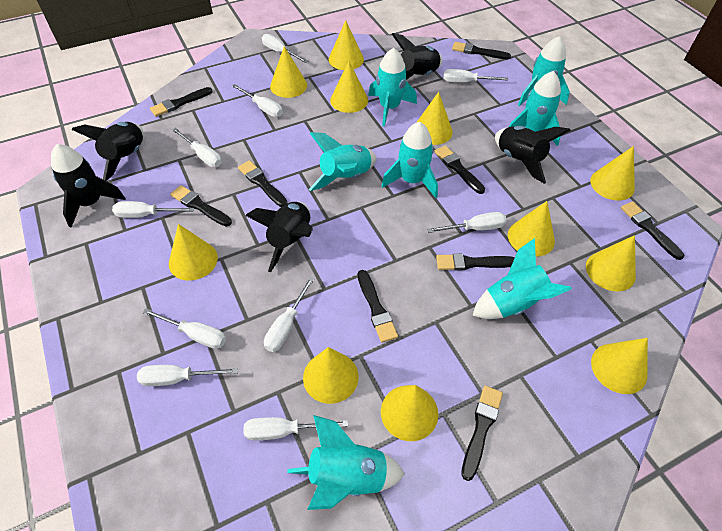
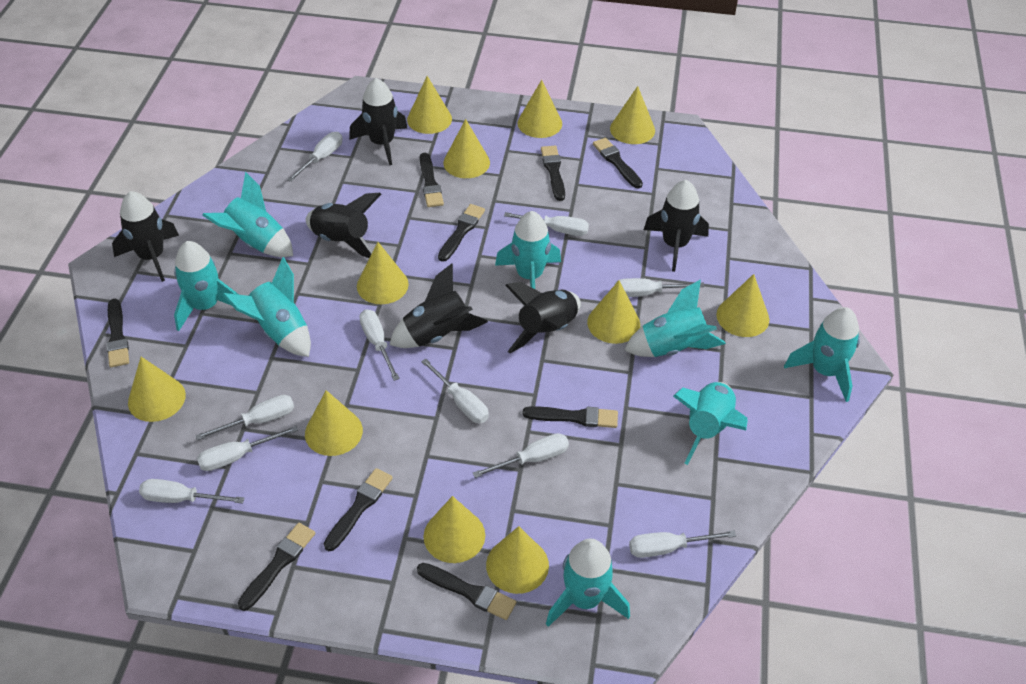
black rocket: 5 -> 6
turquoise rocket: 7 -> 8

